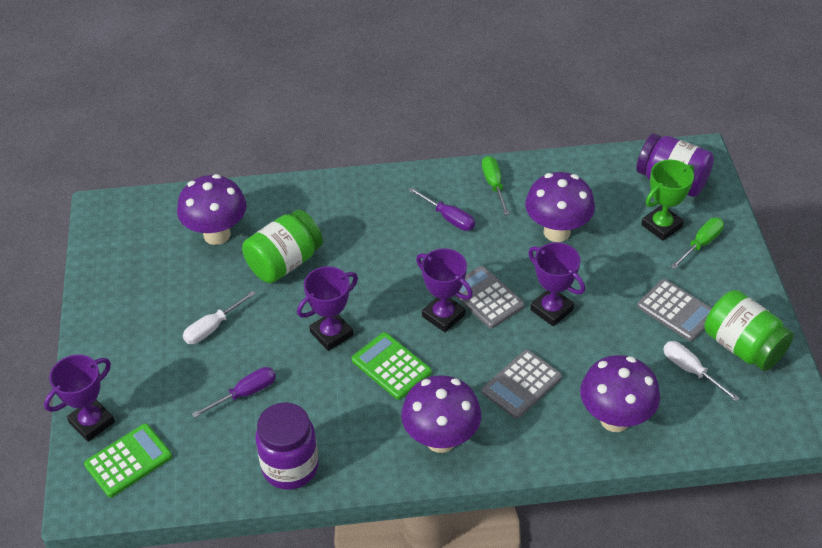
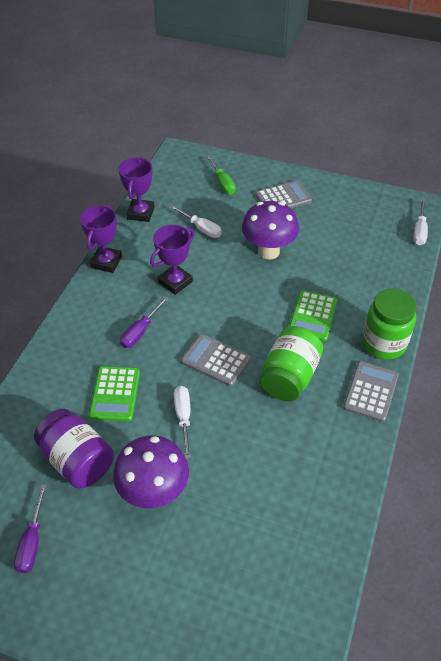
green screwdriver: 2 -> 1
green trophy: 1 -> 0
purple jar: 2 -> 1
purple mushroom: 4 -> 2
purple trophy: 4 -> 3
white screwdriver: 2 -> 3

